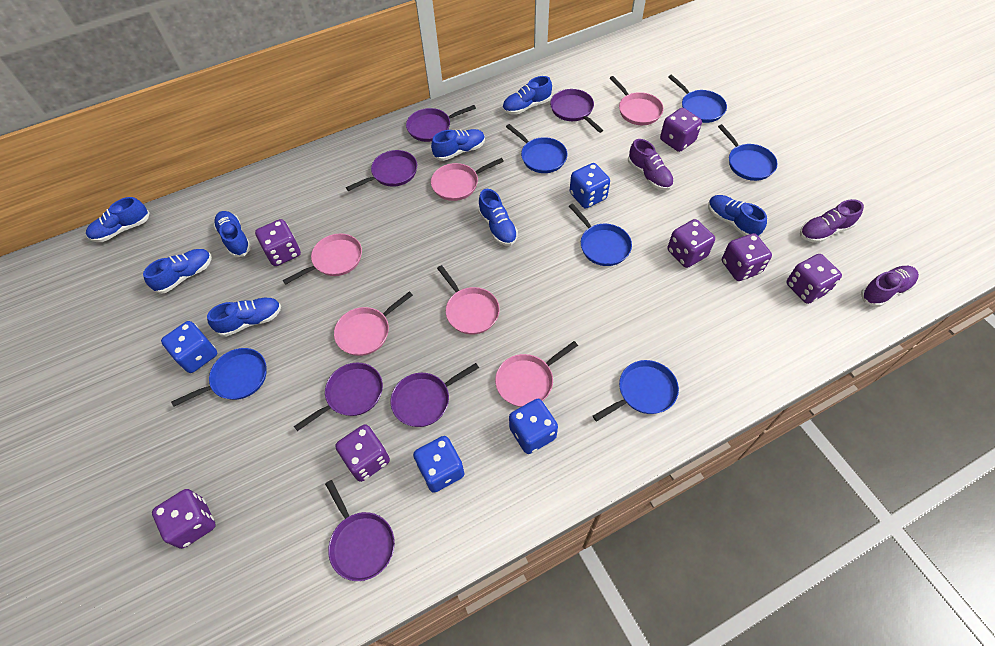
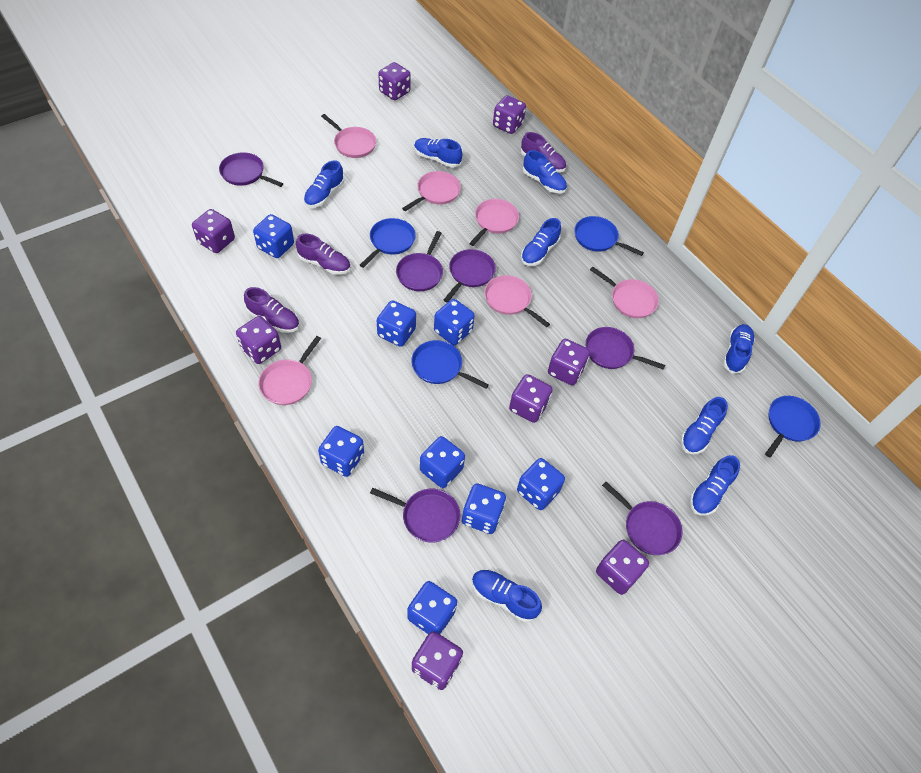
blue dice: 4 -> 8
blue pan: 6 -> 4
purple dice: 7 -> 8

